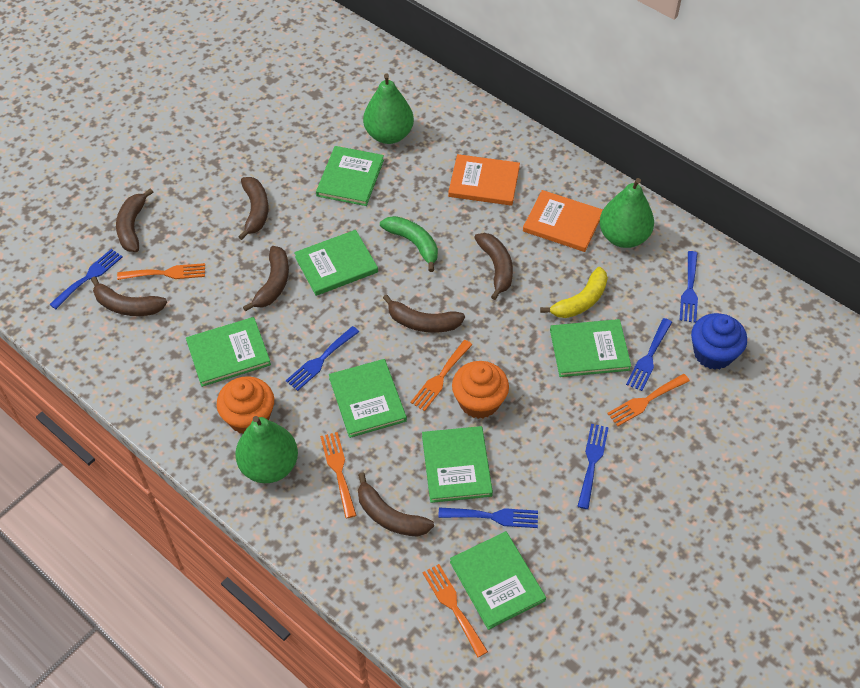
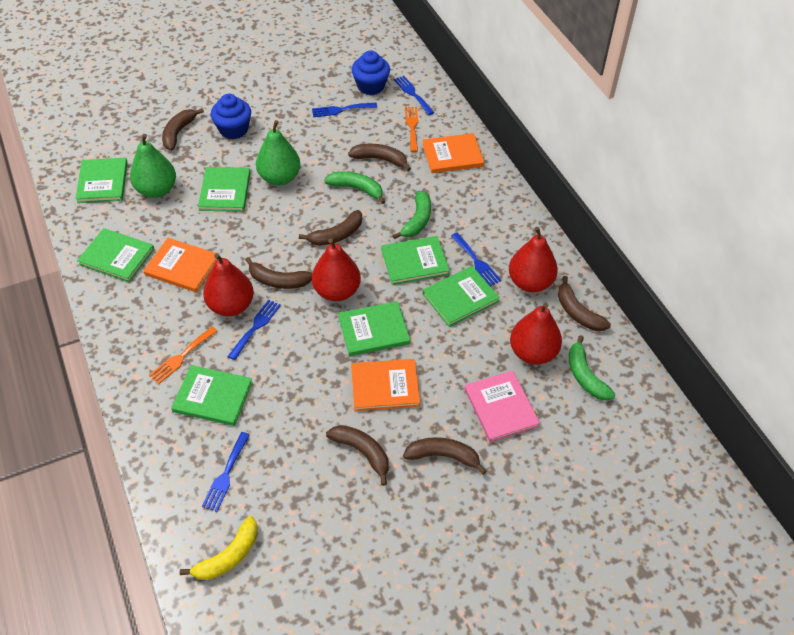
blue cupcake: 1 -> 2
blue fork: 6 -> 5
green banana: 1 -> 3
green pear: 3 -> 2
orange book: 2 -> 3
orange cupcake: 2 -> 0
orange fork: 5 -> 2
pink book: 0 -> 1
red pear: 0 -> 4

